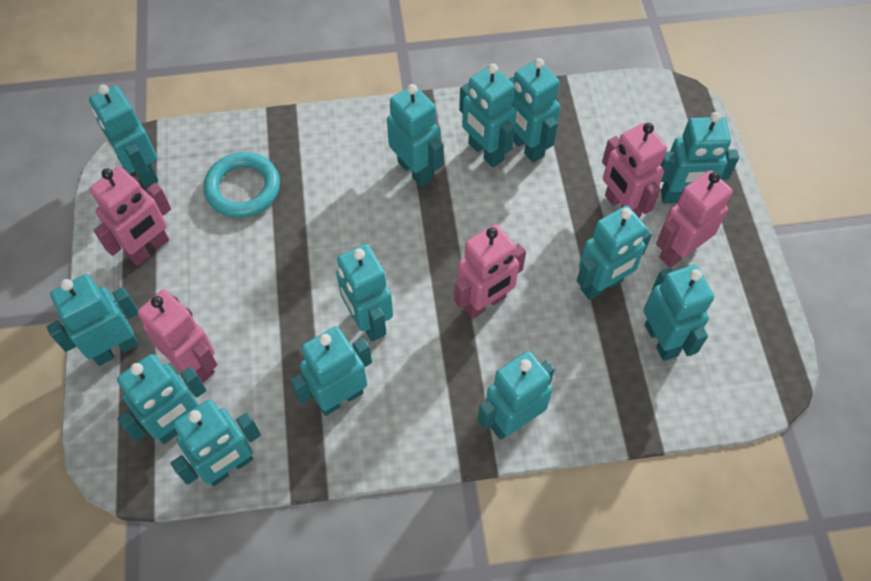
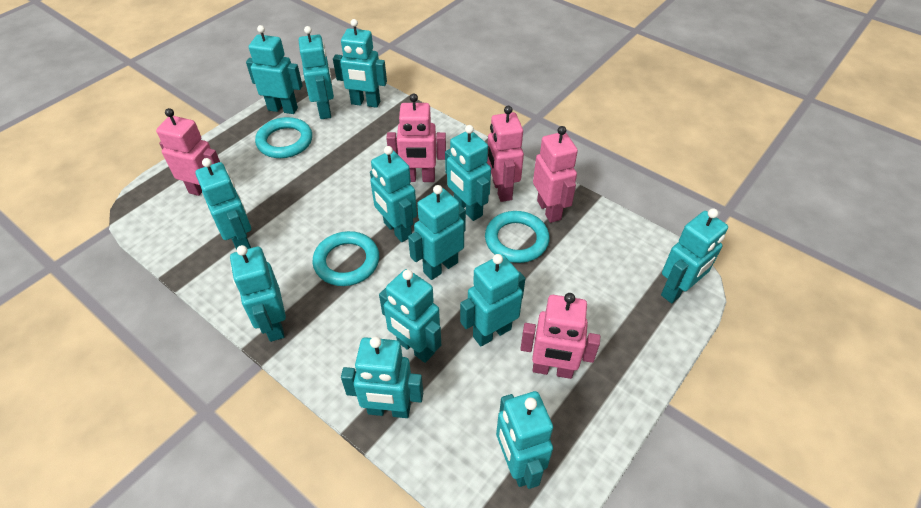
turquoise ring: 1 -> 3

